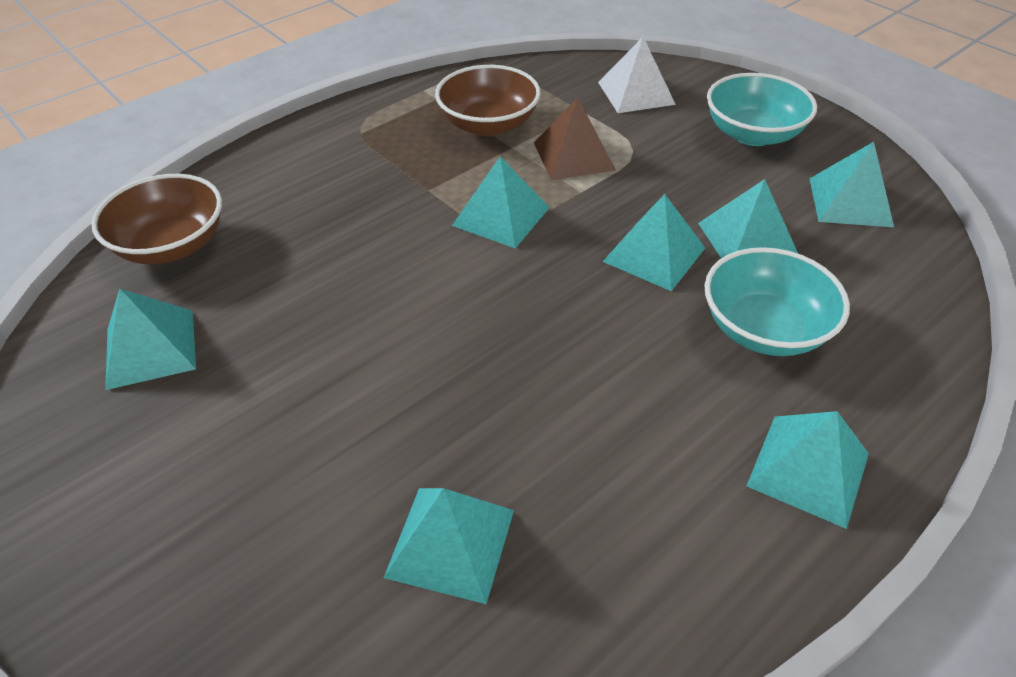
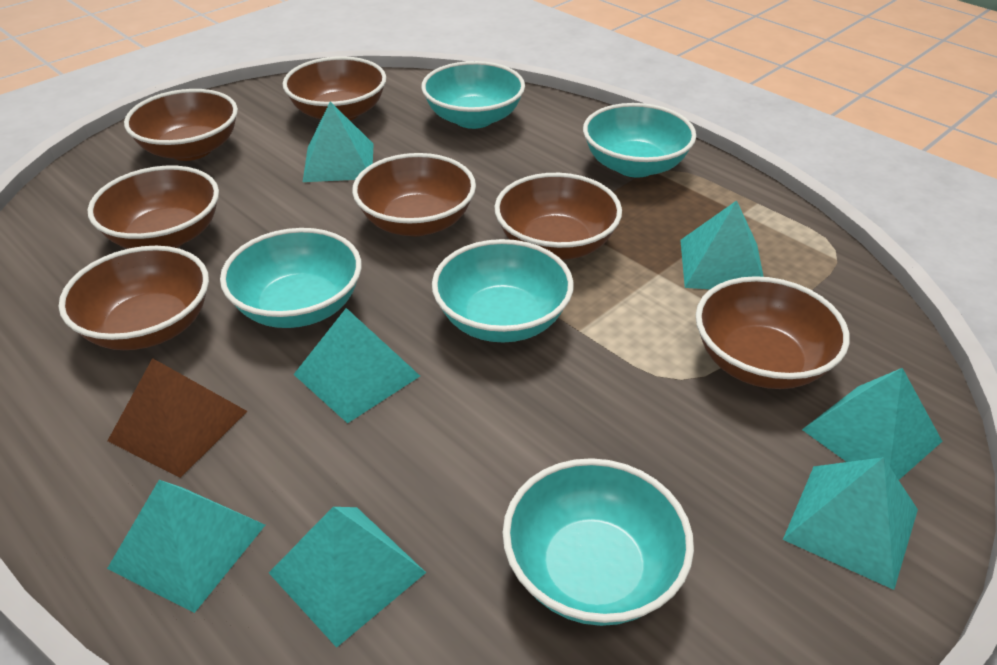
brown bowl: 2 -> 7
turquoise bowl: 2 -> 5
white pyramid: 1 -> 0

